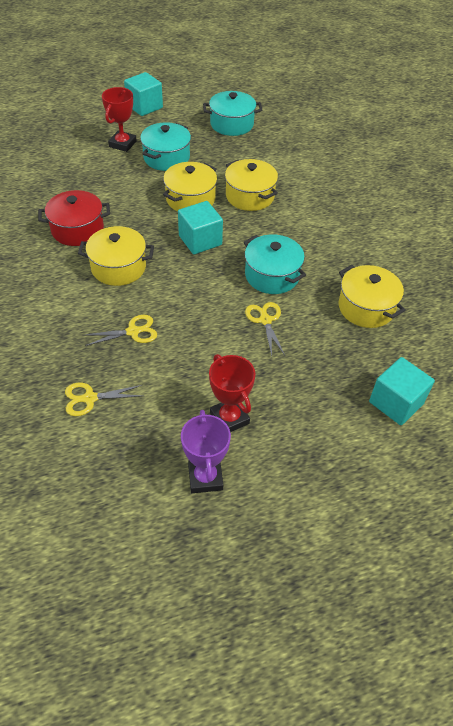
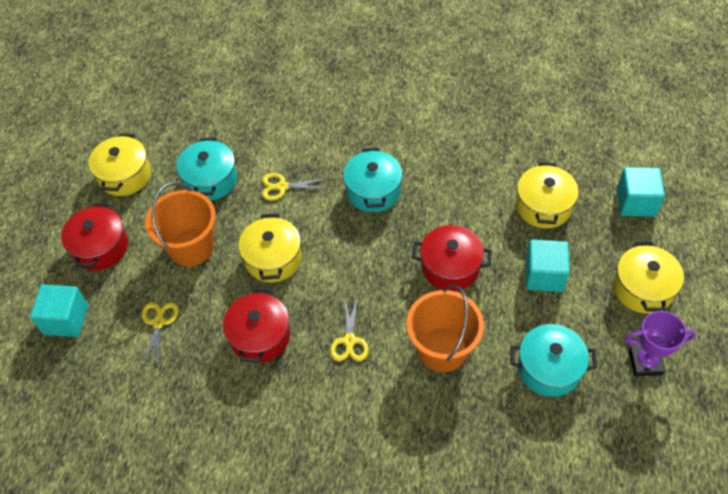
orange bucket: 0 -> 2
red pot: 1 -> 3
red trophy: 2 -> 0

